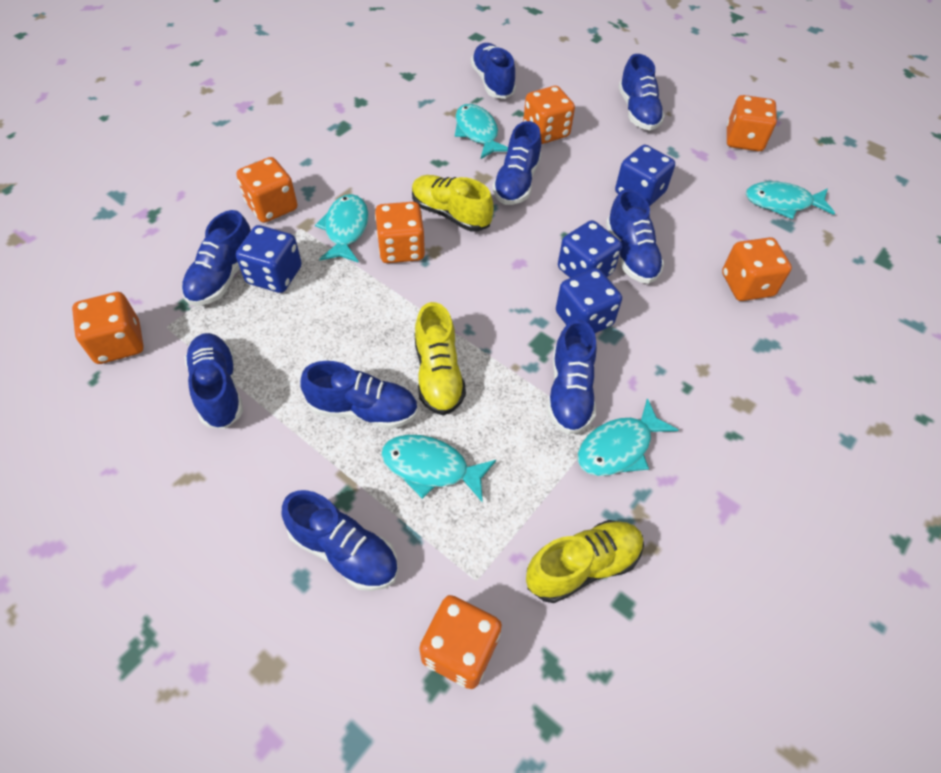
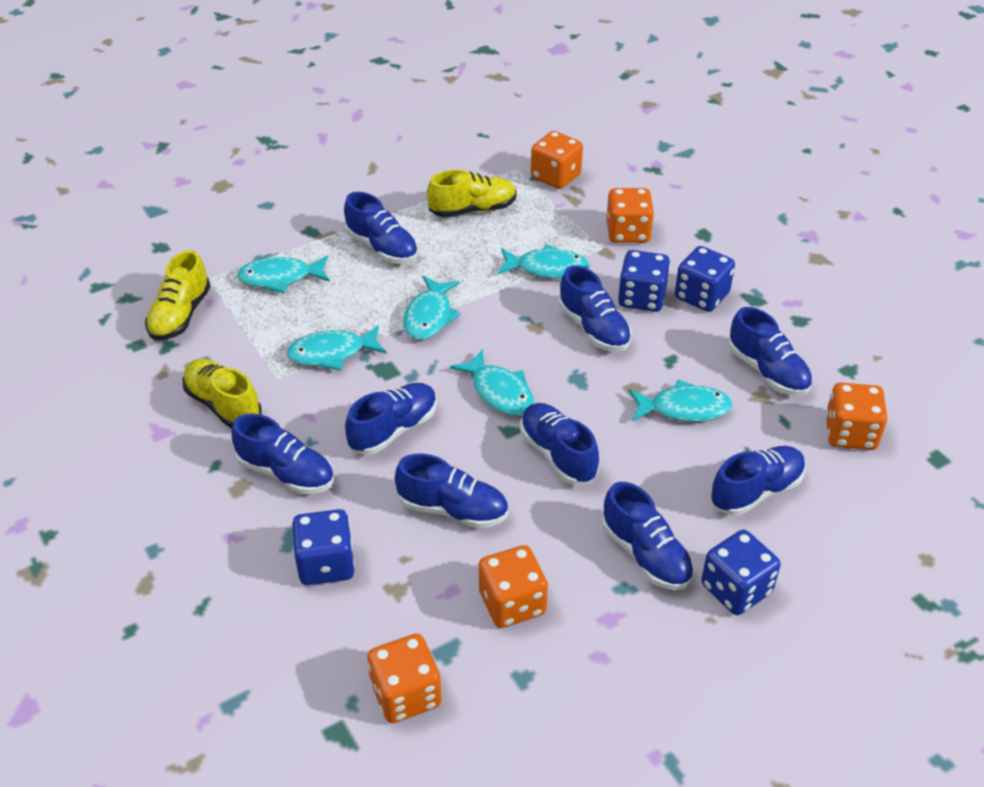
orange dice: 7 -> 5
turquoise fish: 5 -> 6

